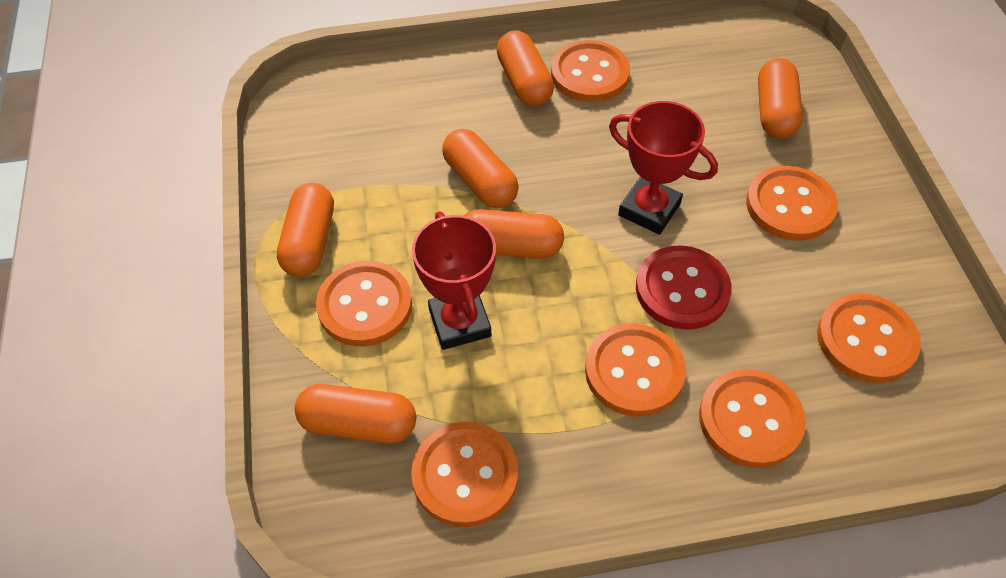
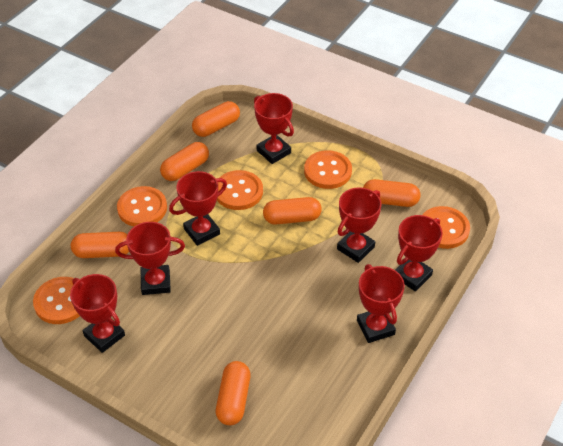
orange button: 7 -> 5
red button: 1 -> 0
red trophy: 2 -> 7

